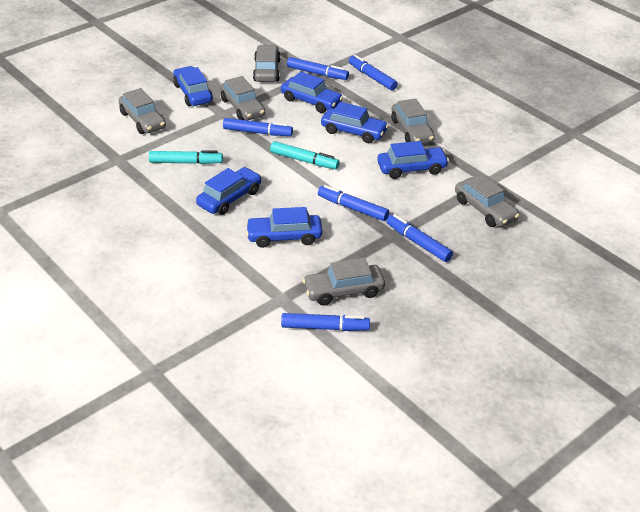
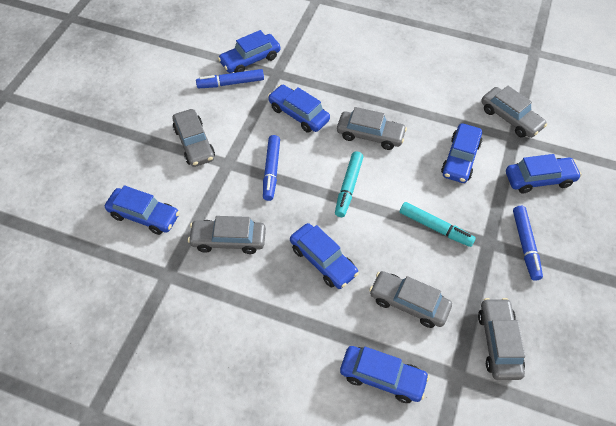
blue car: 6 -> 7
blue marker: 6 -> 3

